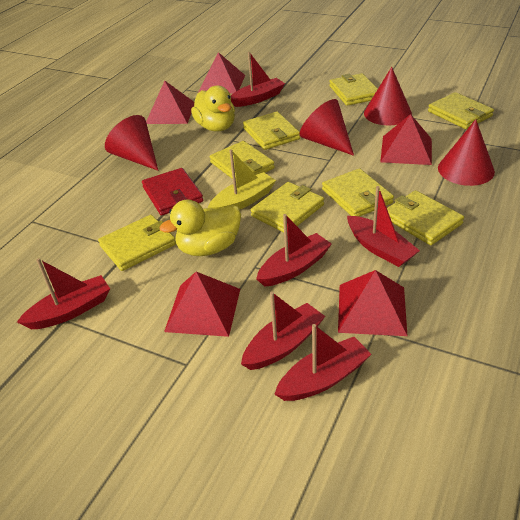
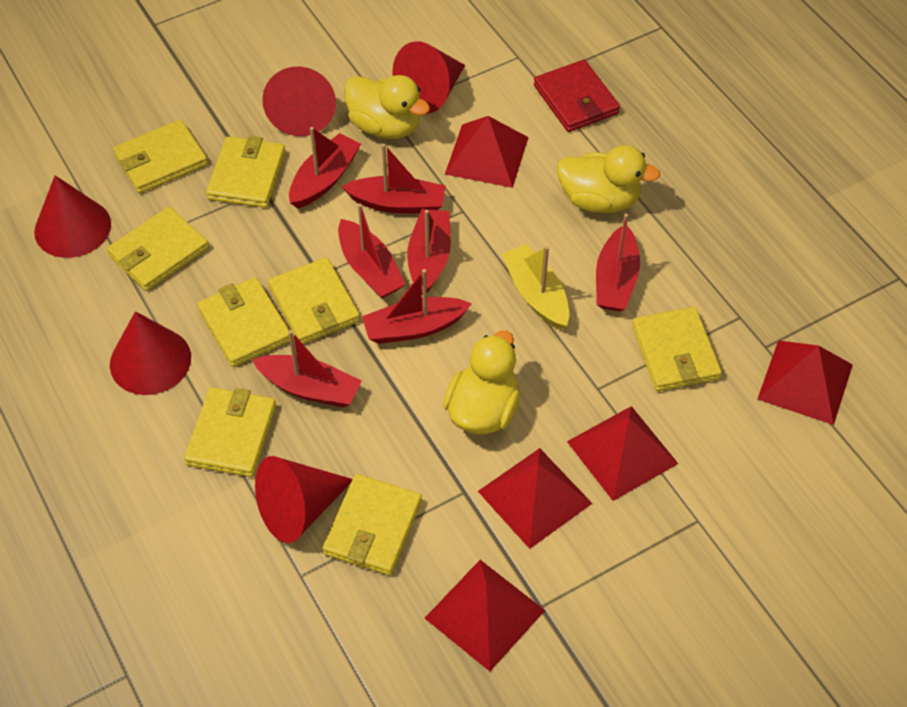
red boat: 6 -> 7
red cone: 4 -> 5
yellow duck: 2 -> 3

